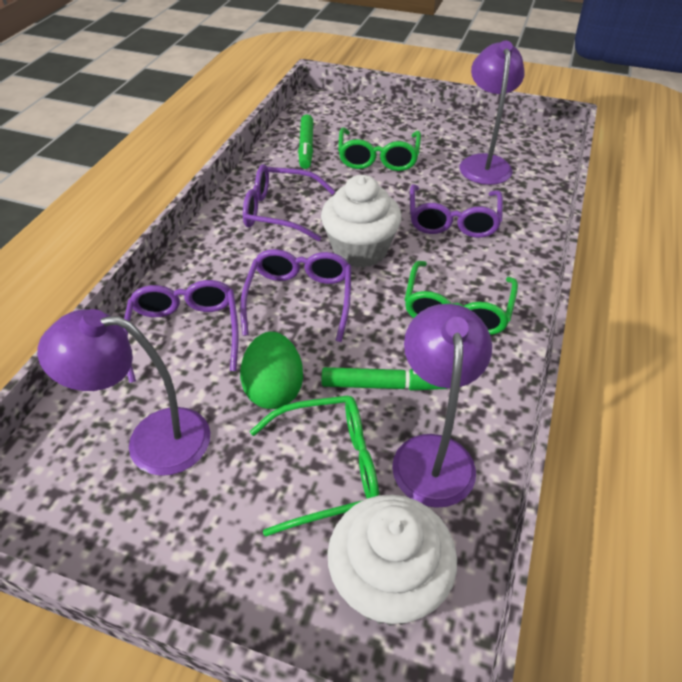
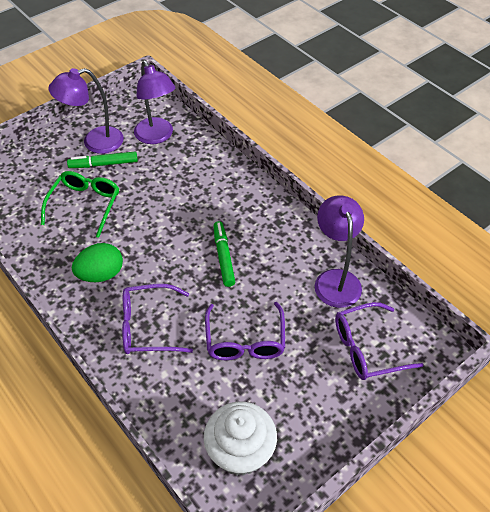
green glasses: 3 -> 1
purple glasses: 4 -> 3
white cupcake: 2 -> 1

